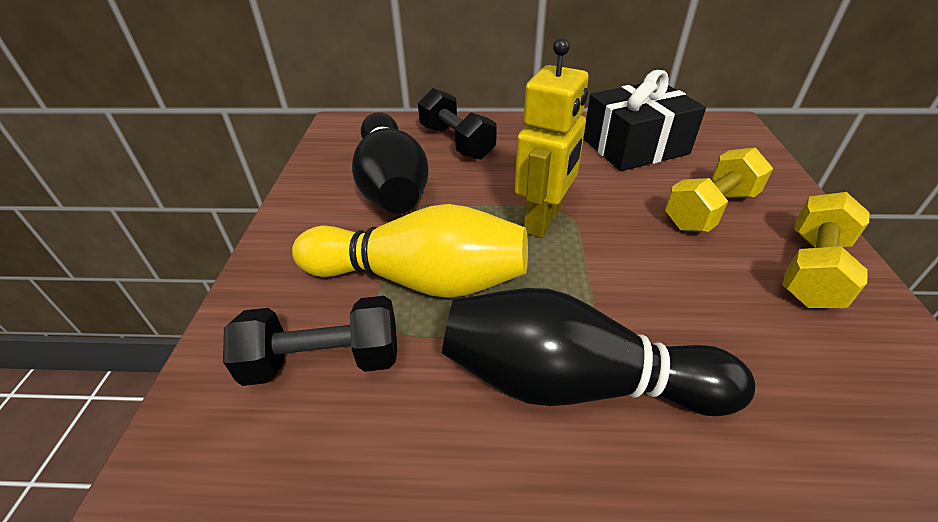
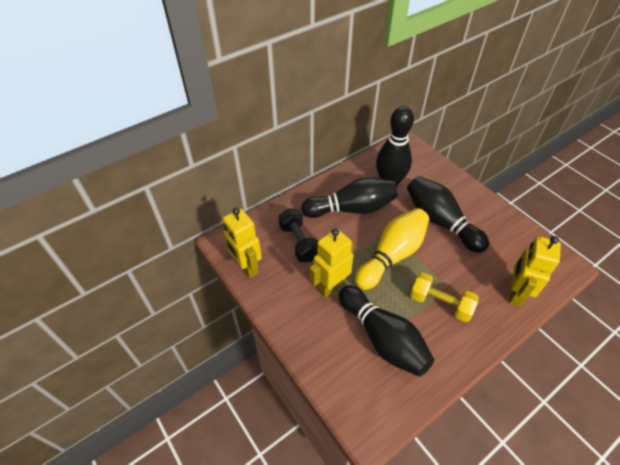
black bowling pin: 2 -> 4
black dumbbell: 2 -> 1
black gift: 1 -> 0
yellow dumbbell: 2 -> 1
yellow robot: 1 -> 3

